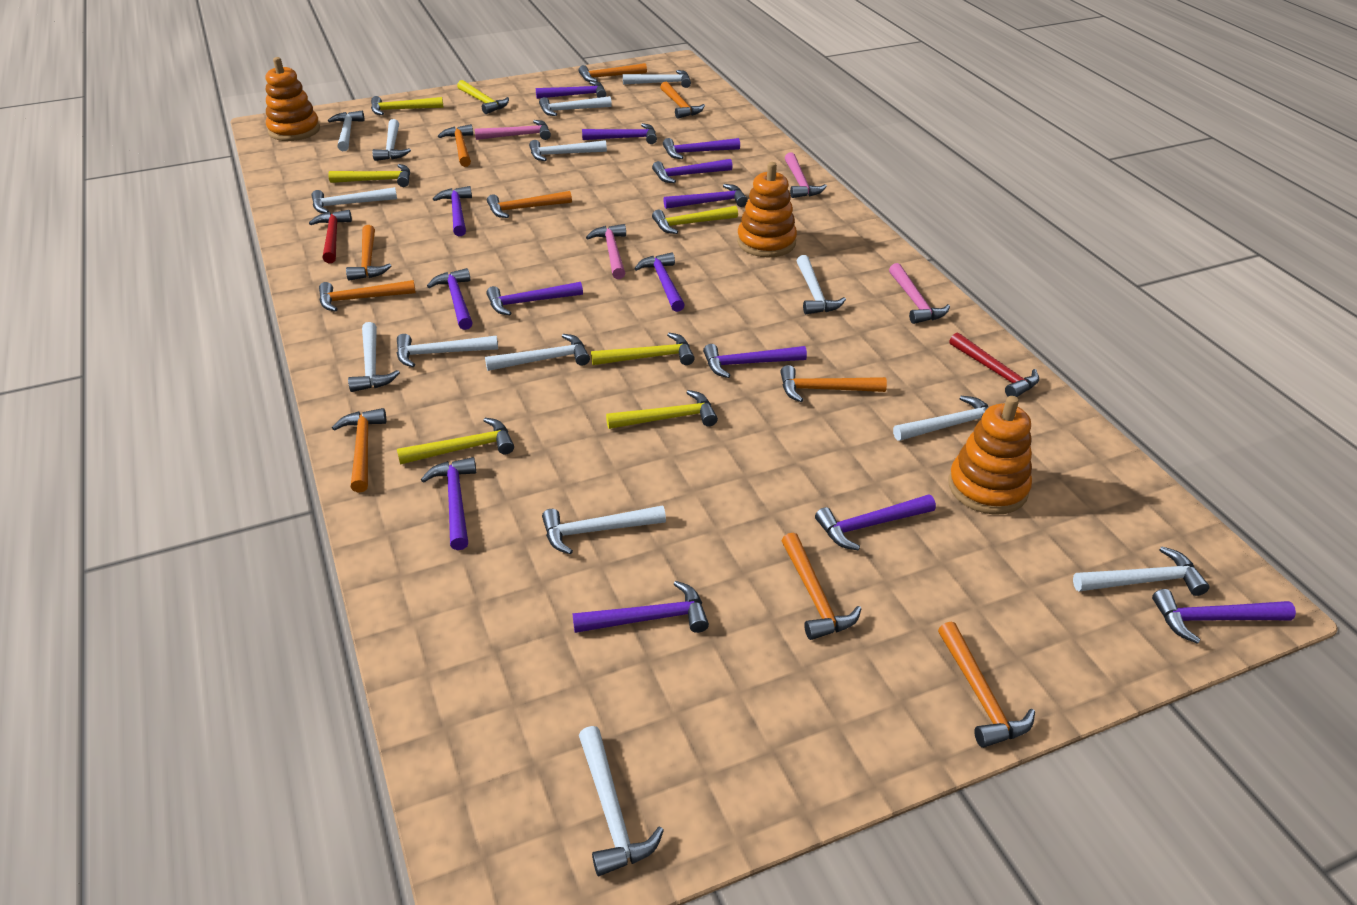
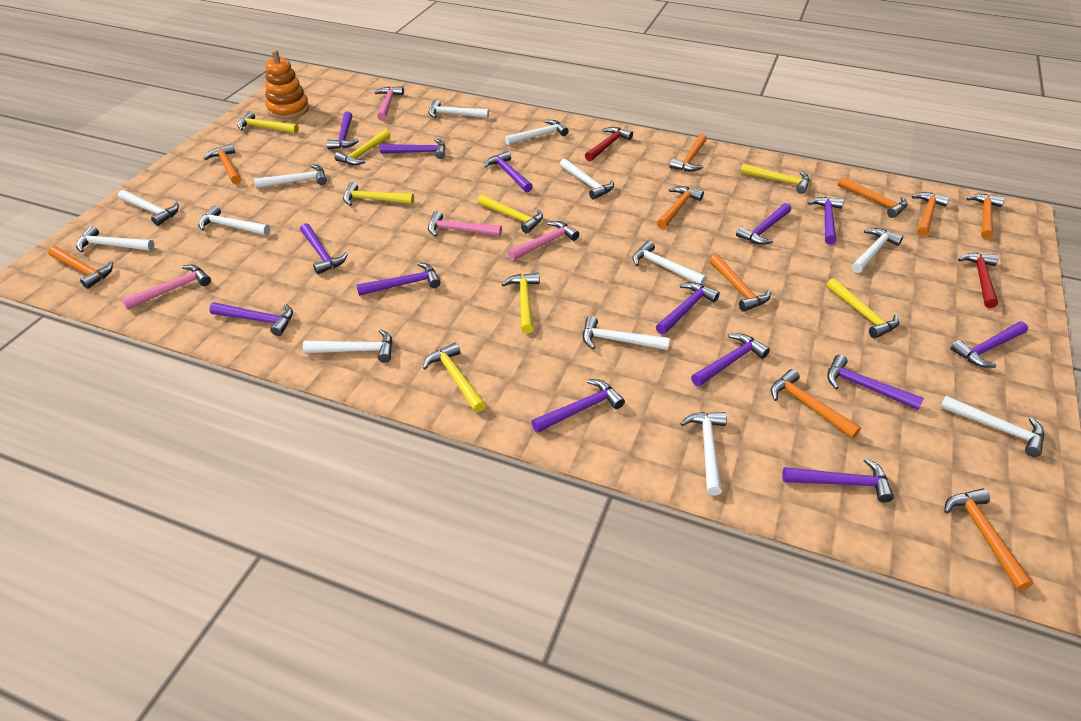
orange stacking toy: 3 -> 1
white hammer: 14 -> 13
yellow hammer: 7 -> 8

